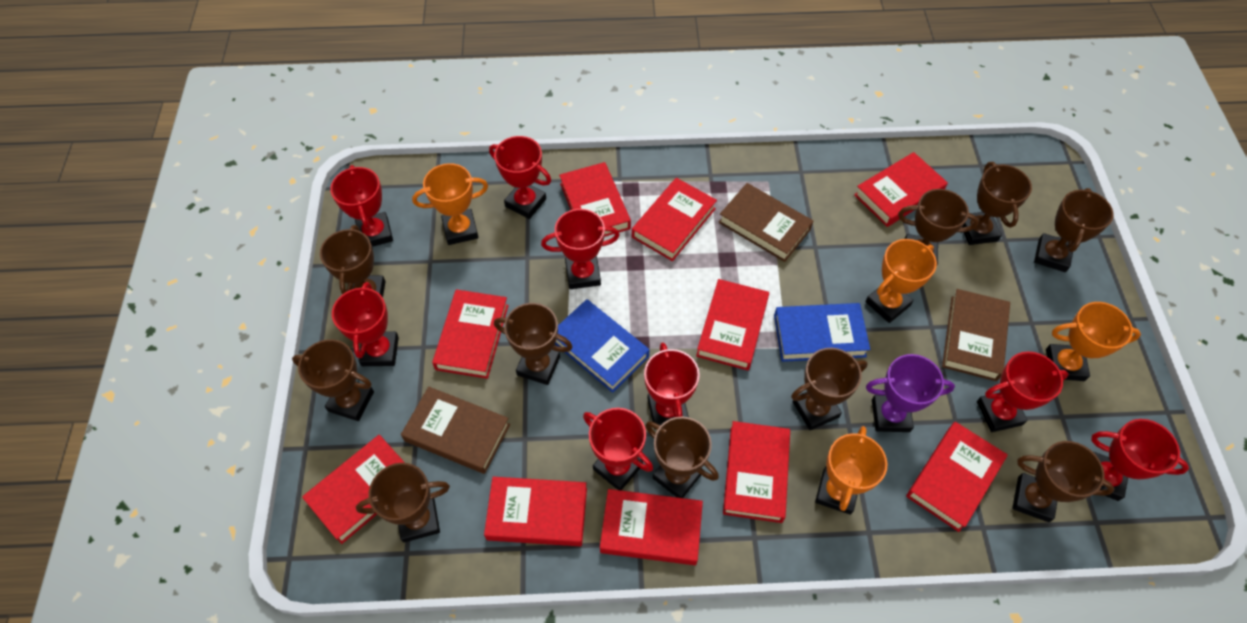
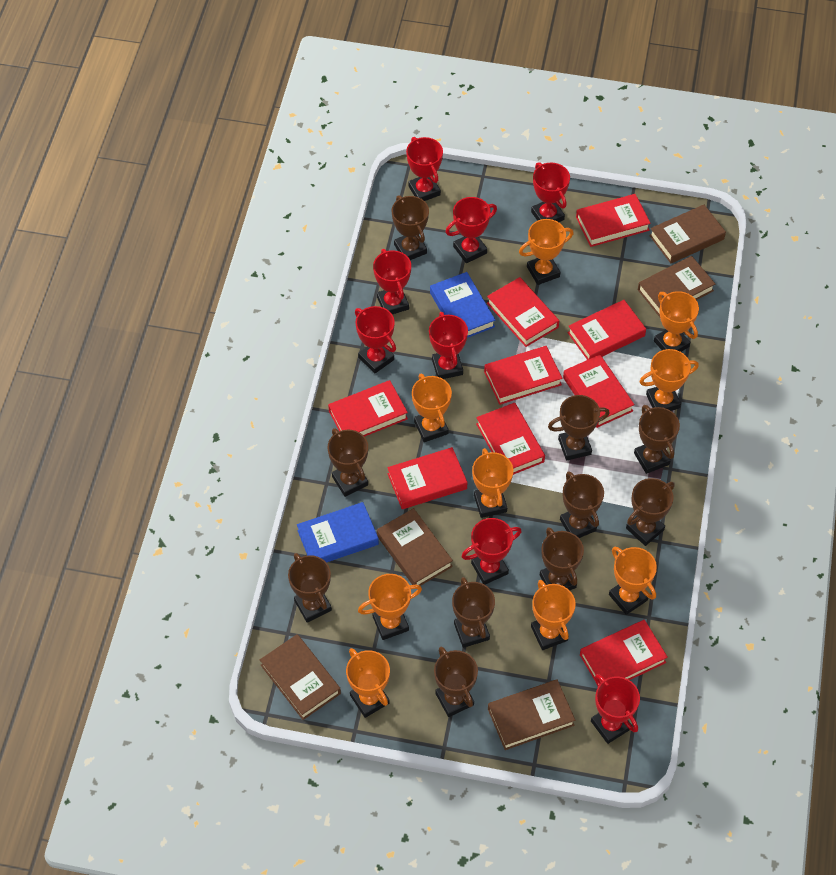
brown book: 3 -> 5
orange trophy: 4 -> 9
purple trophy: 1 -> 0
red book: 10 -> 9

